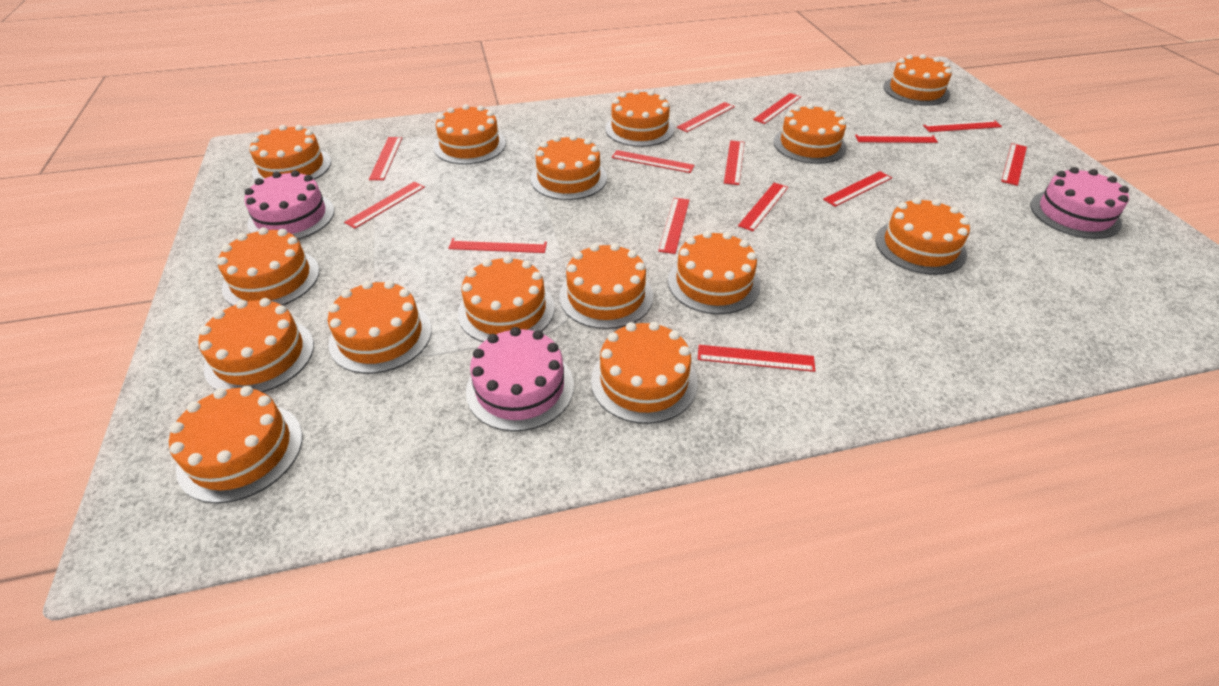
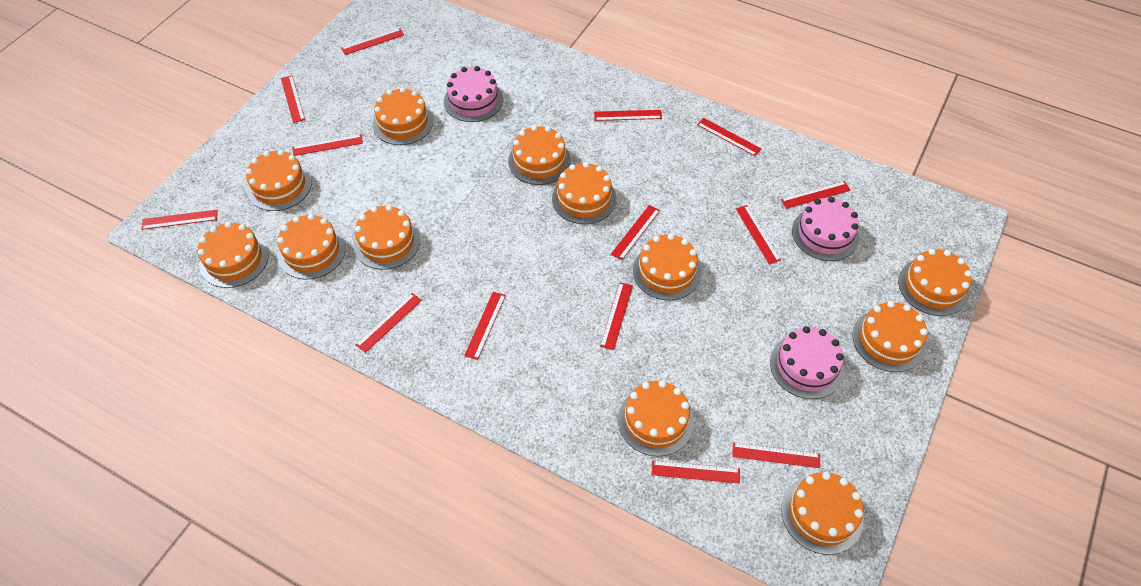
orange cake: 15 -> 12

